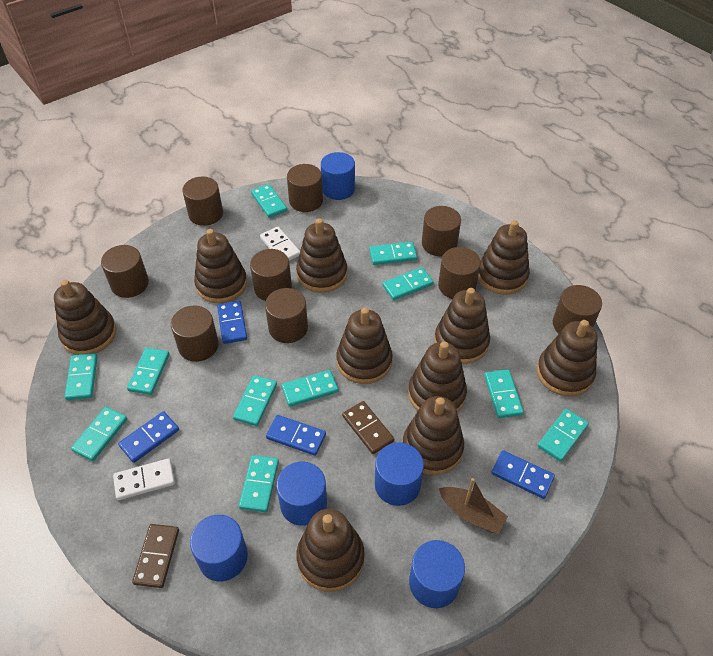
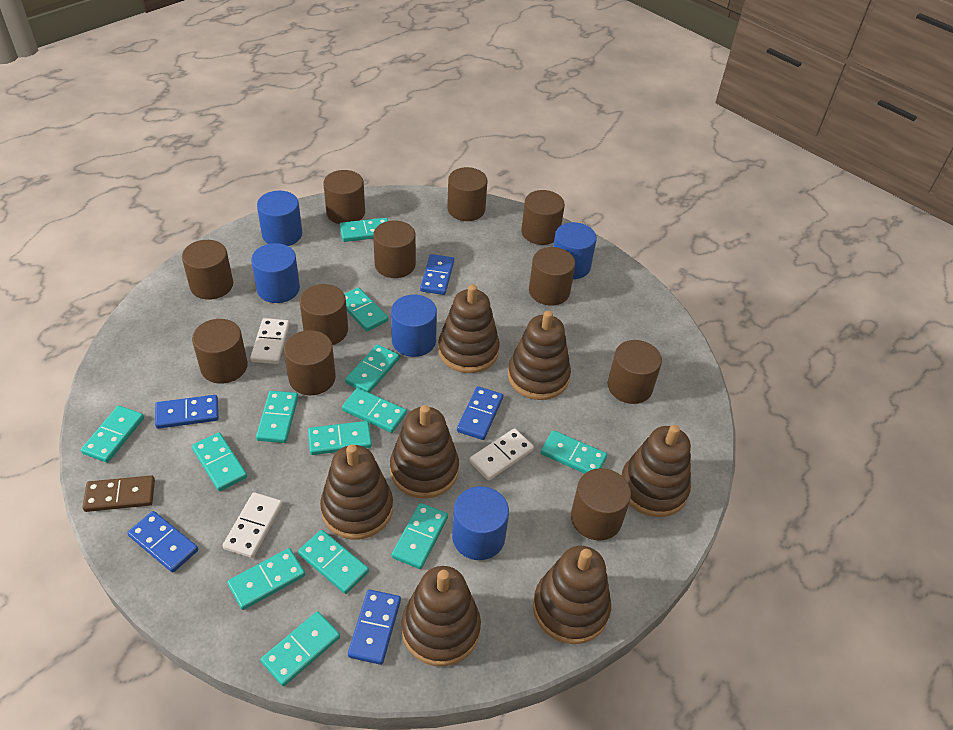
blue domino: 4 -> 5
brown boat: 1 -> 0
brown cylinder: 9 -> 11
brown domino: 2 -> 1
brown stacking toy: 10 -> 7
turquoise domino: 11 -> 13
white domino: 2 -> 3

